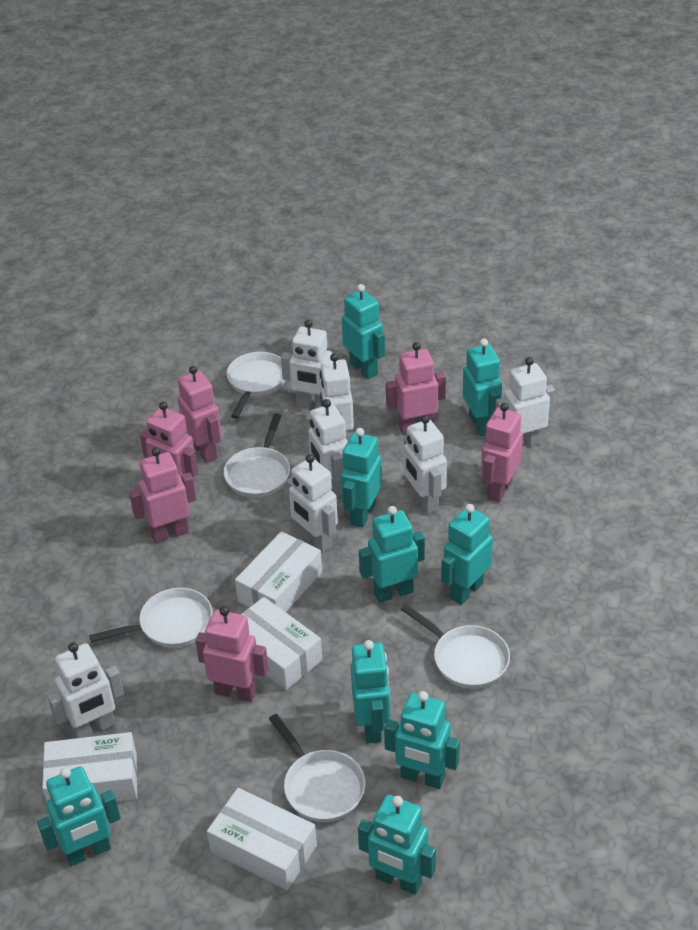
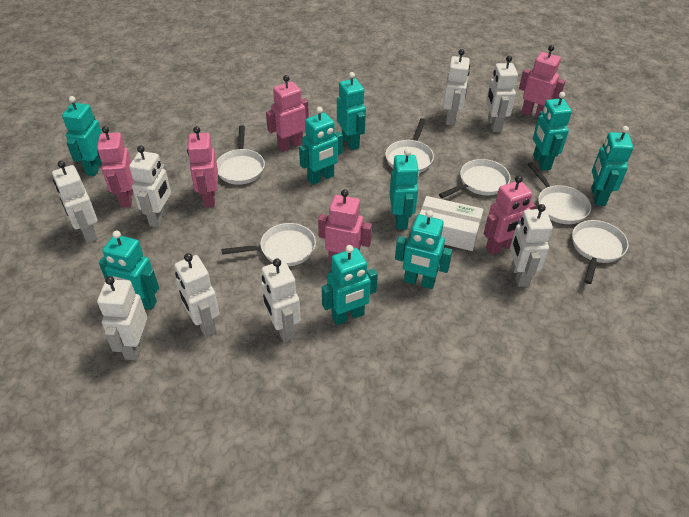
white box: 4 -> 1
white pan: 5 -> 6
white robot: 7 -> 8

